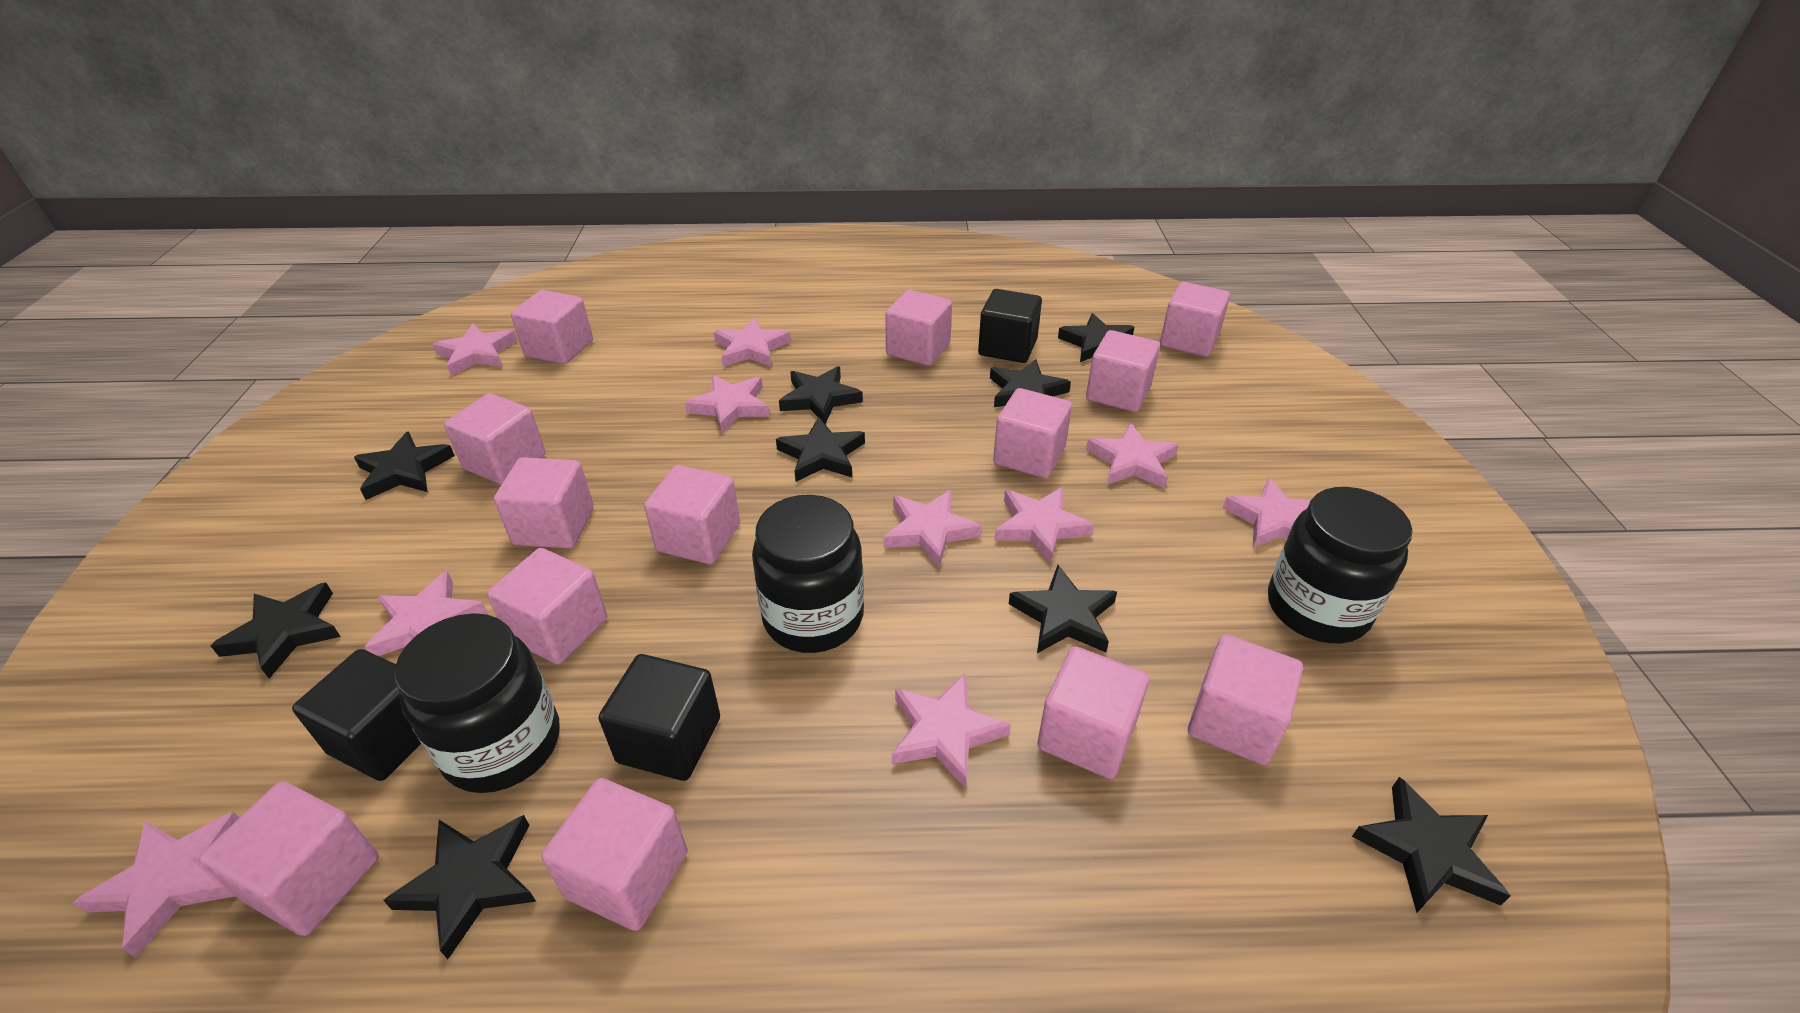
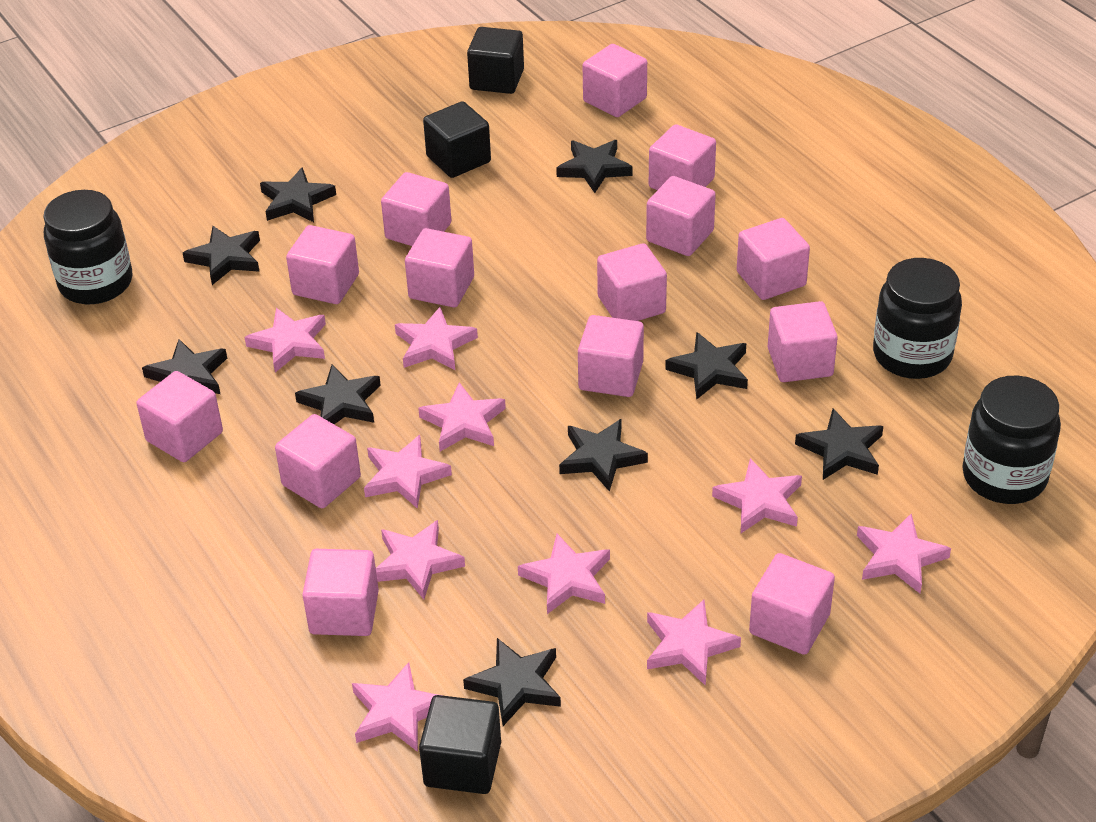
pink cube: 13 -> 14

